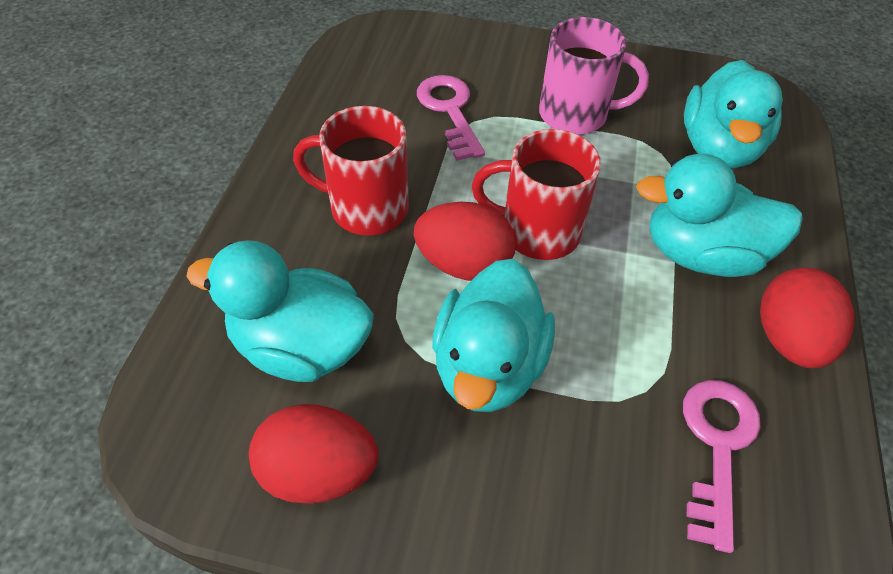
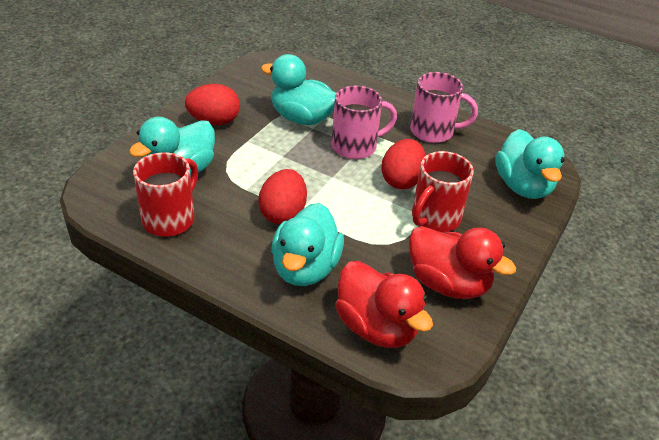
pink key: 2 -> 0
pink mug: 1 -> 2
red duck: 0 -> 2

